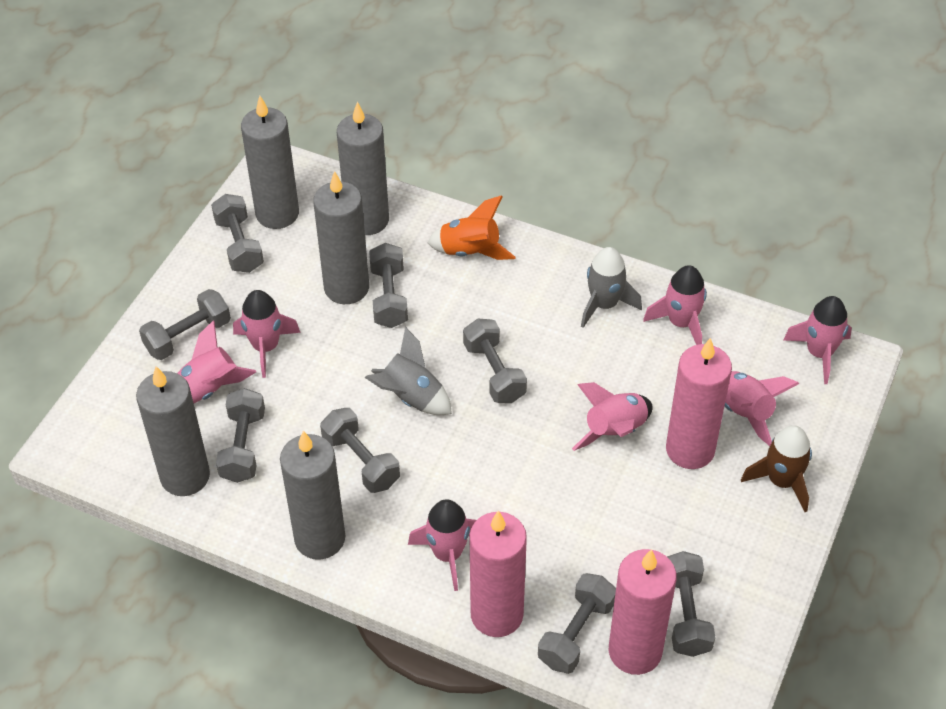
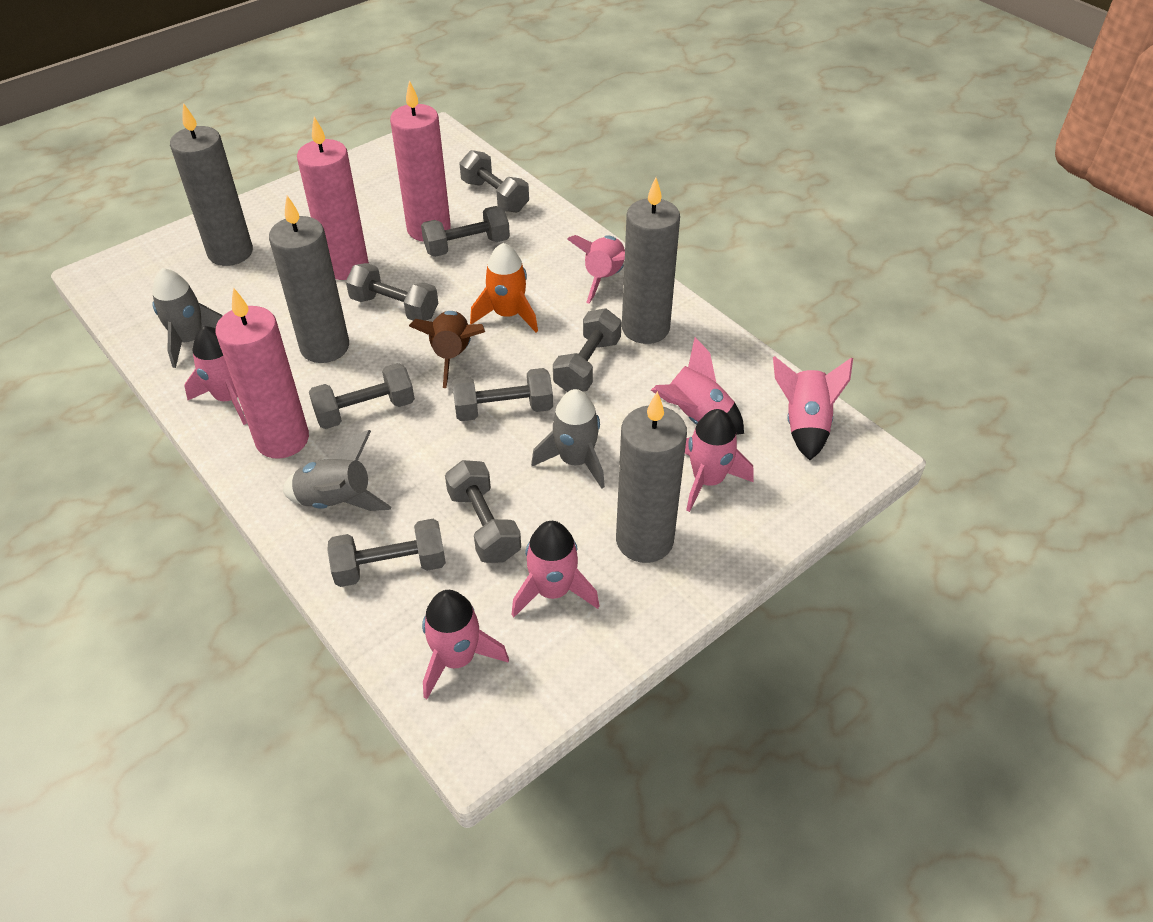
grey candle: 5 -> 4
grey rocket: 2 -> 3

